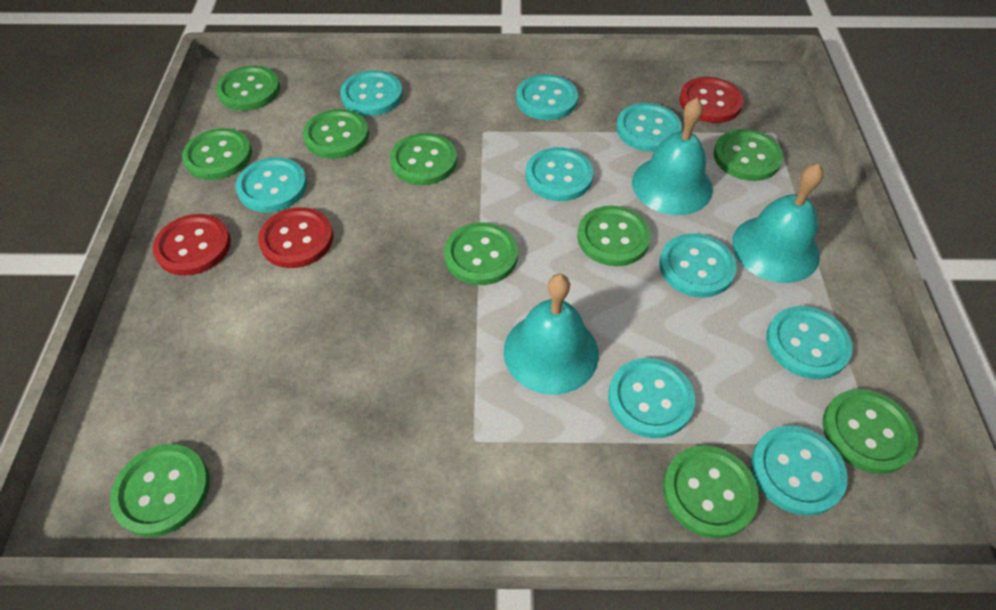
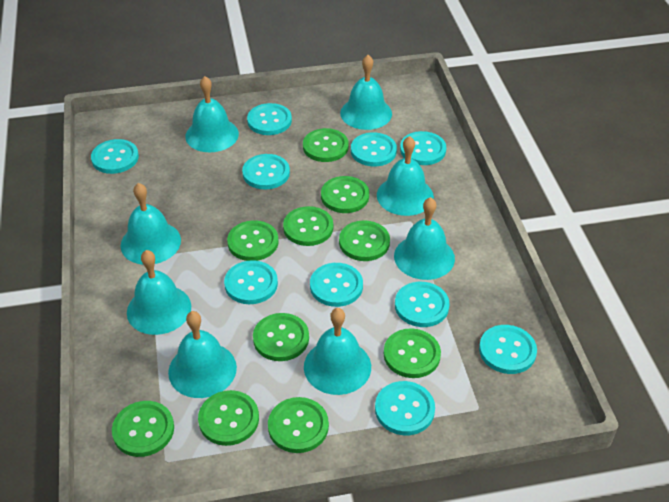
red button: 3 -> 0
turquoise bell: 3 -> 8
turquoise button: 9 -> 10

